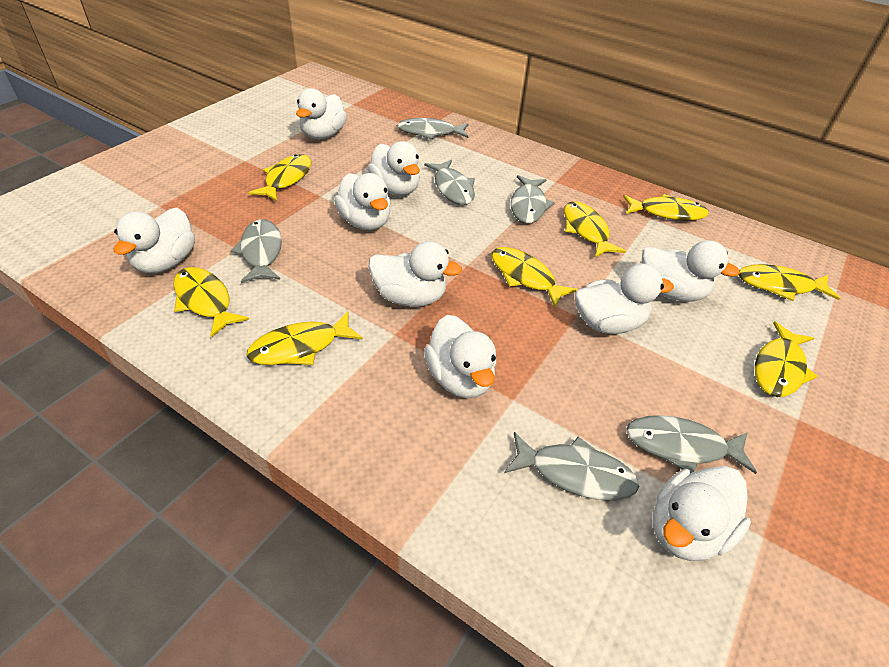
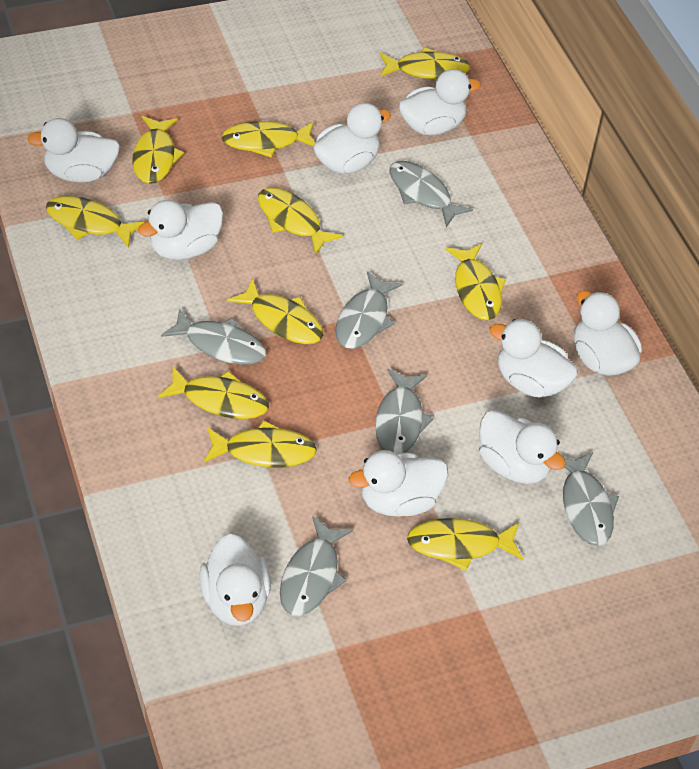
yellow fish: 8 -> 10

